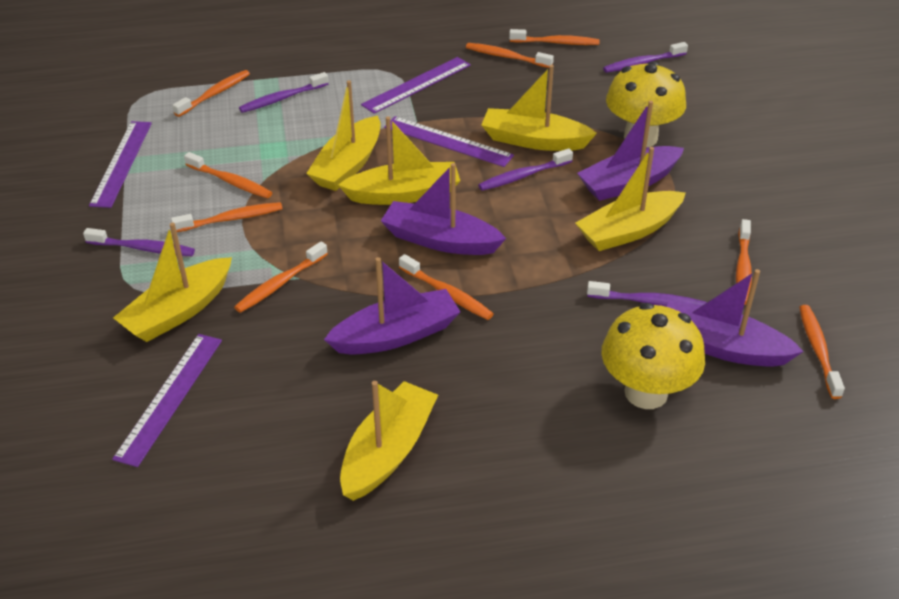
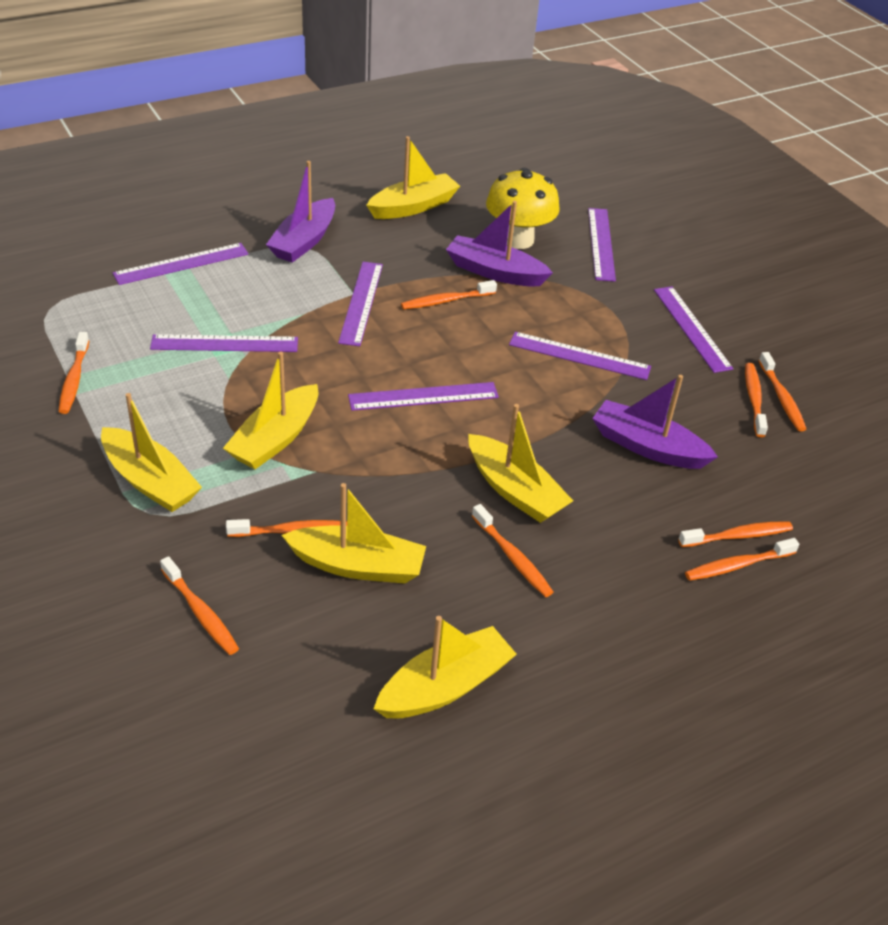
purple boat: 4 -> 3
purple ruler: 4 -> 7
purple toothbrush: 5 -> 0
yellow mushroom: 2 -> 1

